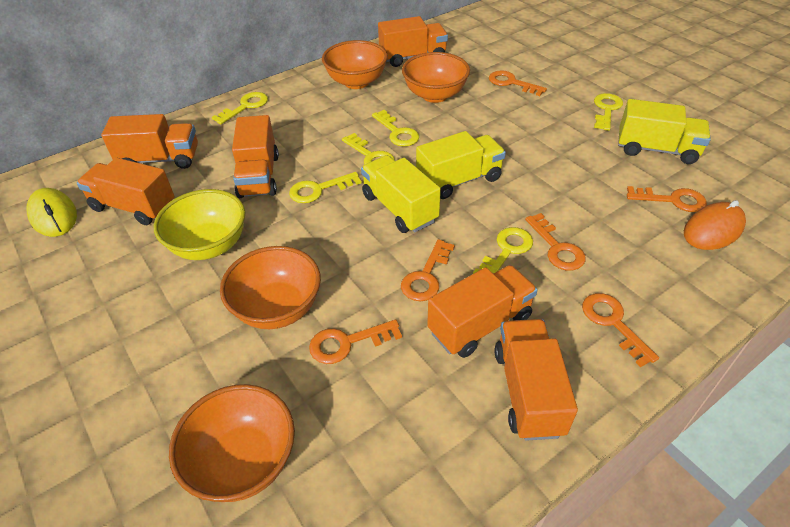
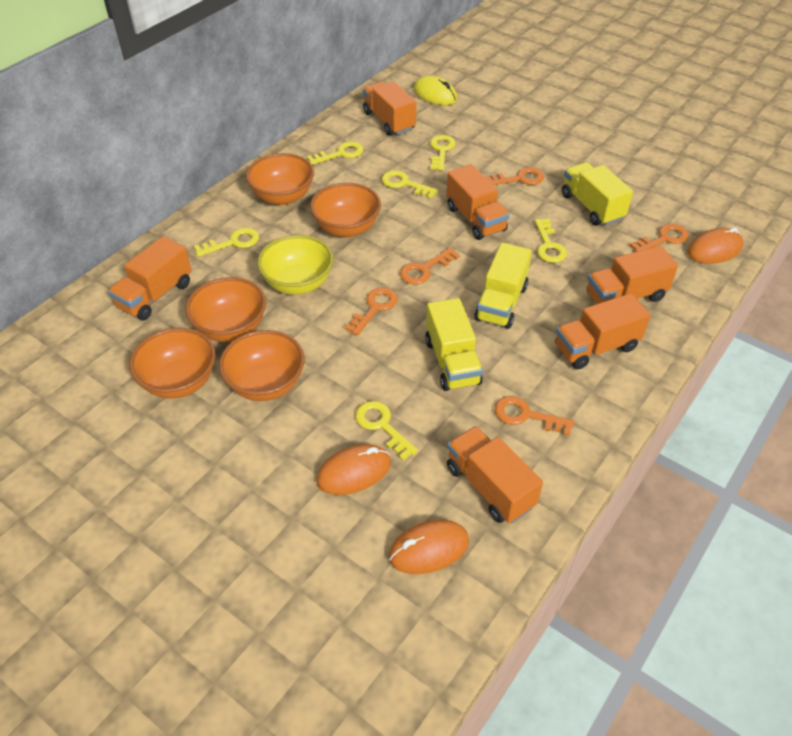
orange bowl: 4 -> 5
orange key: 6 -> 5
orange mouse: 1 -> 3

